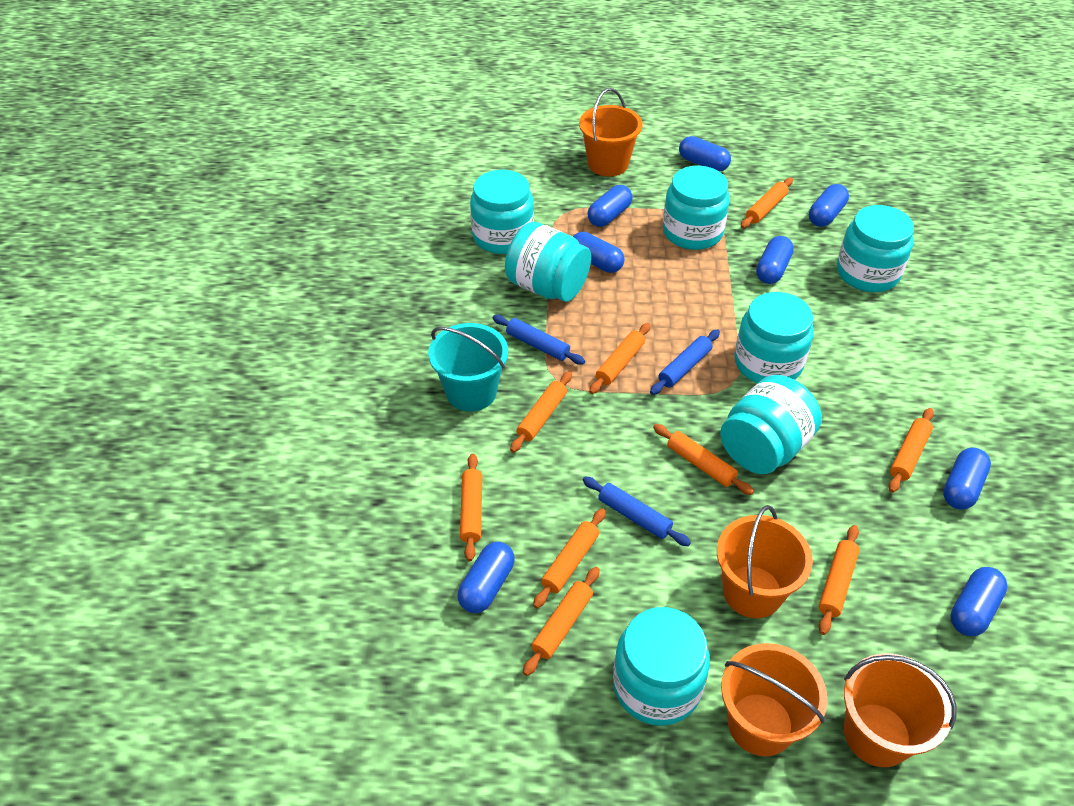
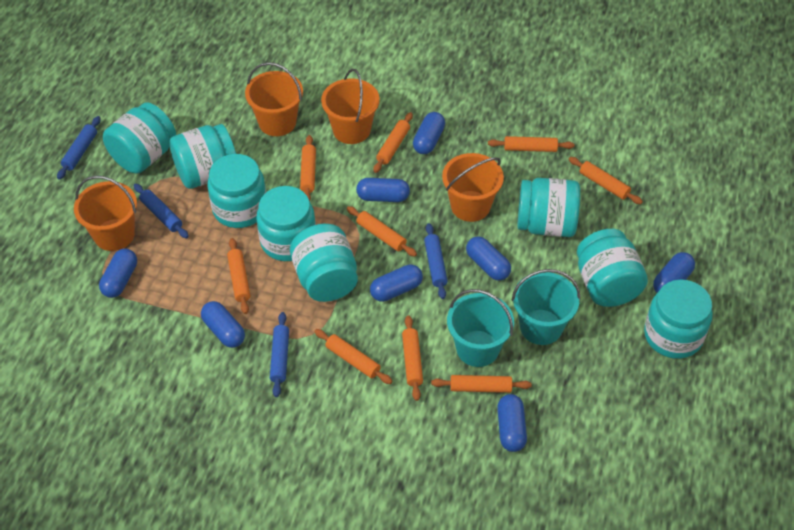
blue rolling pin: 3 -> 4
turquoise bucket: 1 -> 2
turquoise jar: 7 -> 8

